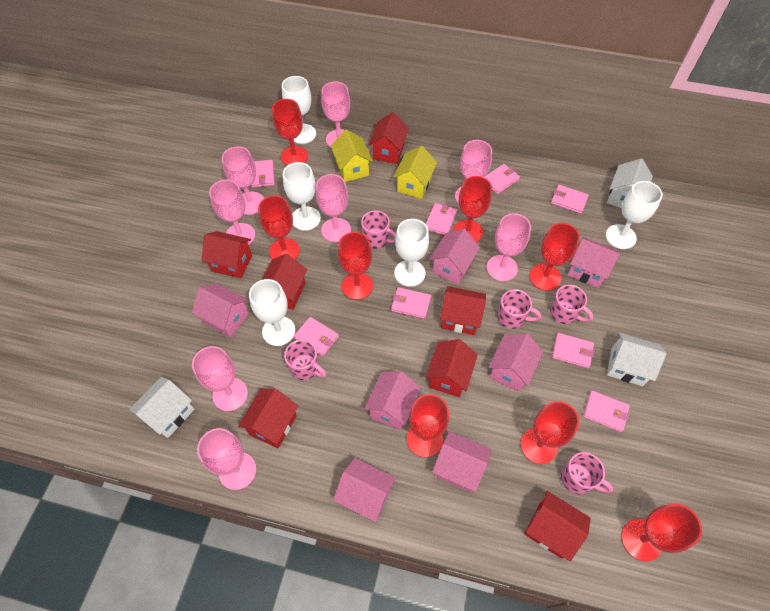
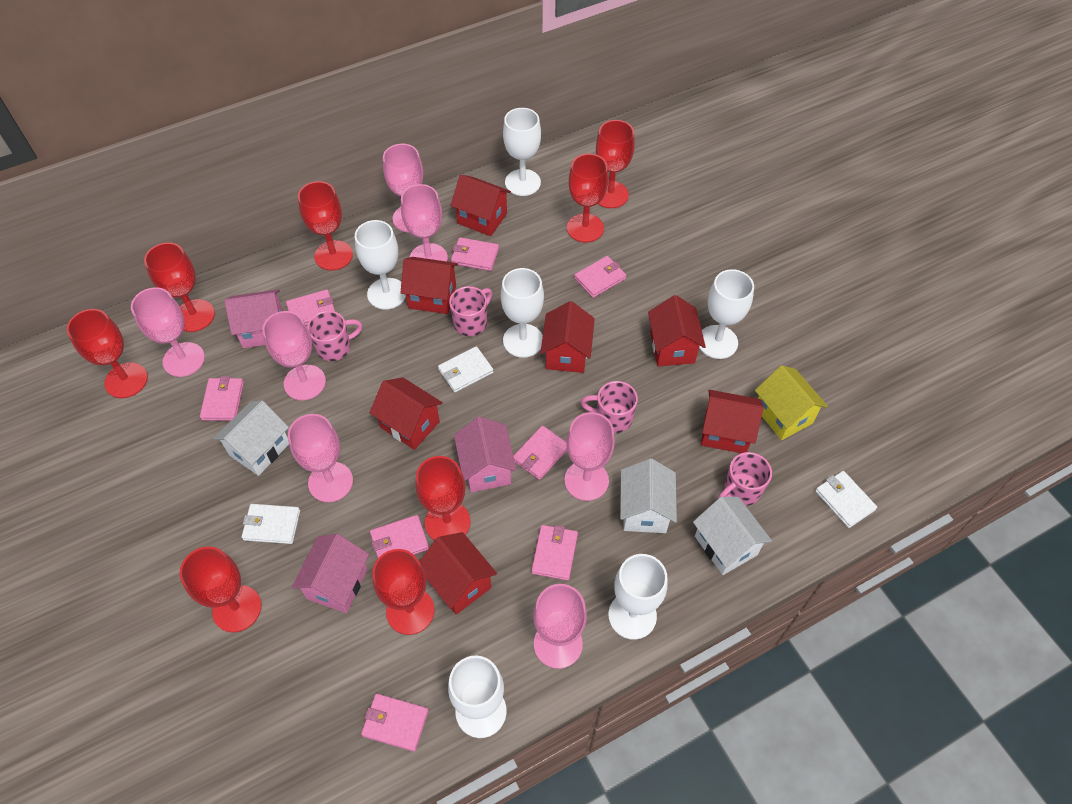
pink goblet: 8 -> 7
pink house: 7 -> 3
pink mug: 5 -> 4
white goblet: 5 -> 6
white wallet: 0 -> 3
yellow house: 2 -> 1

